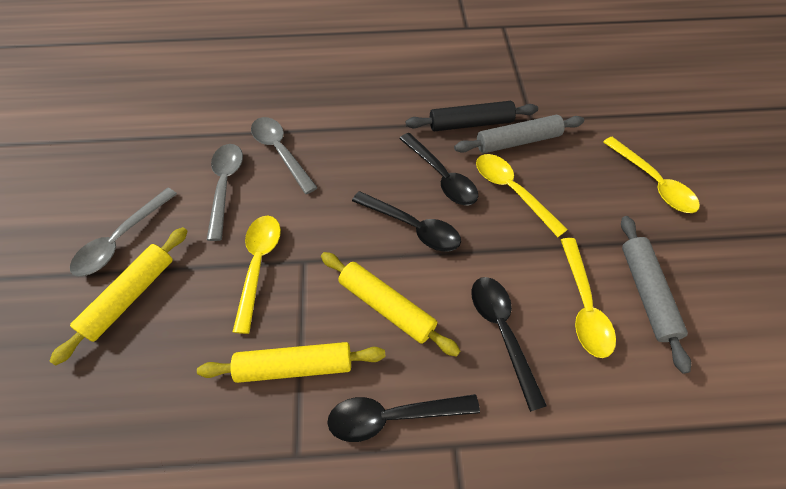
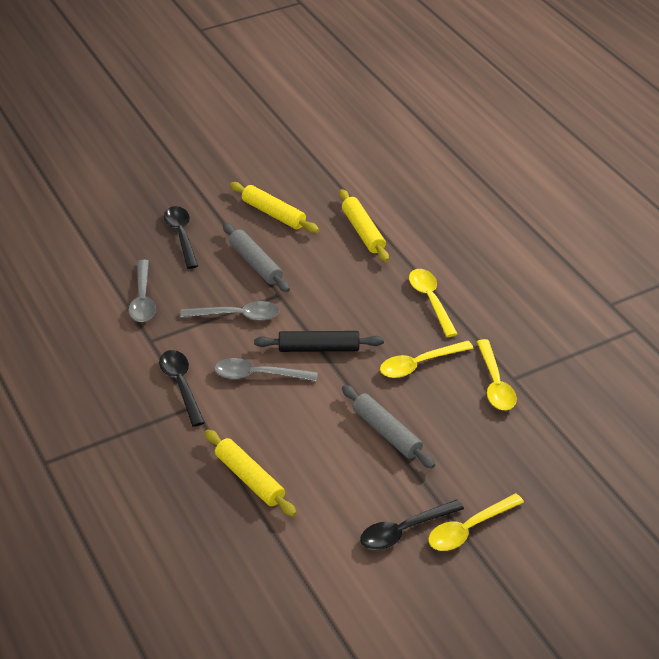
black spoon: 4 -> 3

